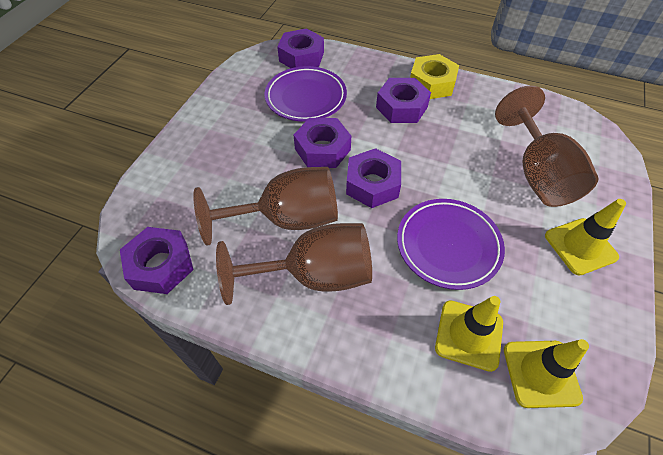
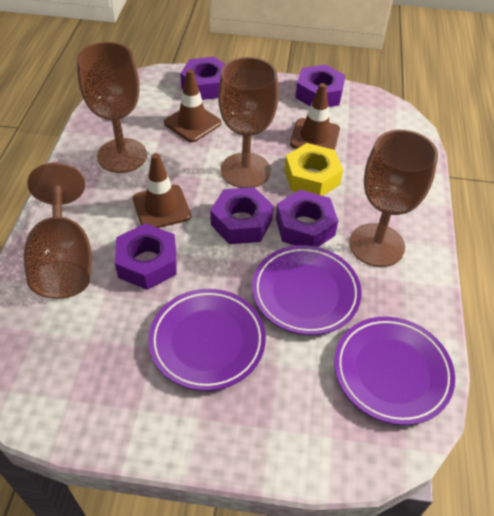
brown goblet: 3 -> 4
brown traffic cone: 0 -> 3
purple plate: 2 -> 3
yellow traffic cone: 3 -> 0

